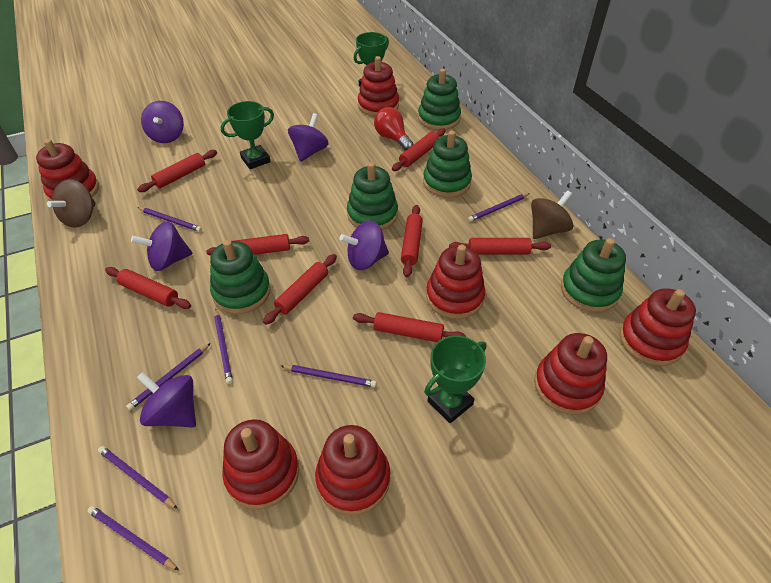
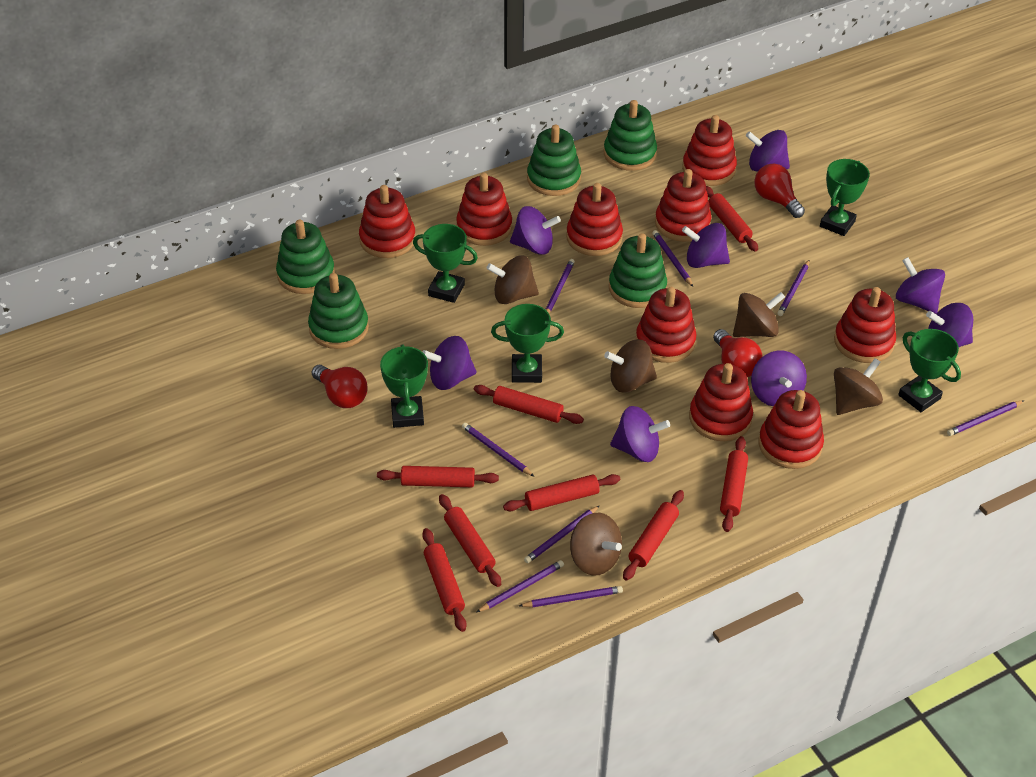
brown spinning top: 2 -> 5
green trophy: 3 -> 5
purple pencil: 7 -> 8
purple spinning top: 5 -> 8
red light bulb: 1 -> 3
red stacking toy: 7 -> 9

